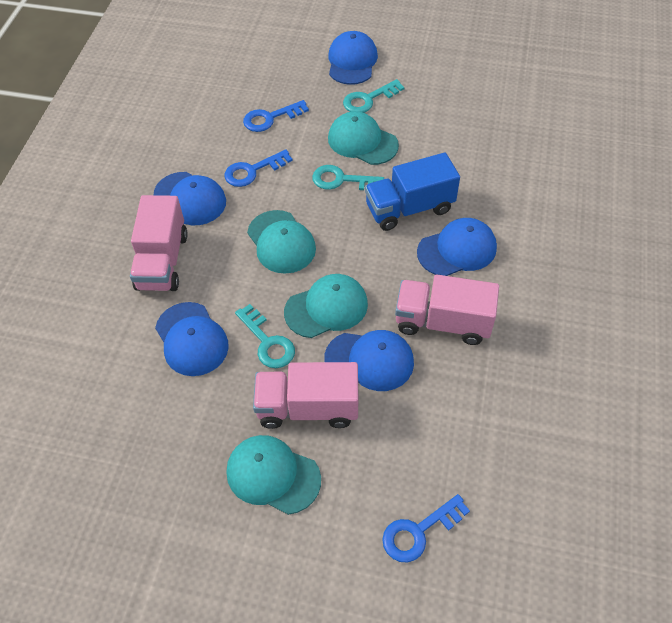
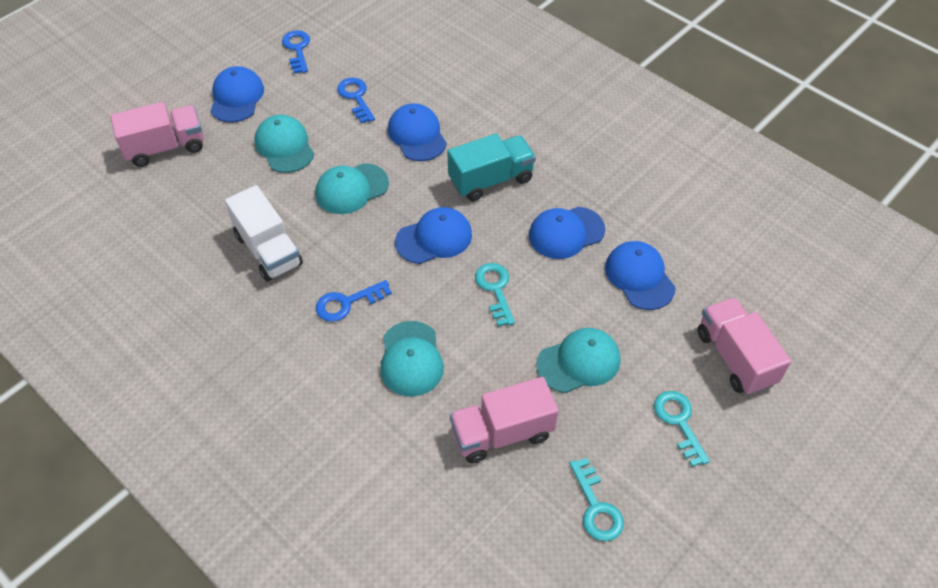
blue truck: 1 -> 0
turquoise truck: 0 -> 1
white truck: 0 -> 1

